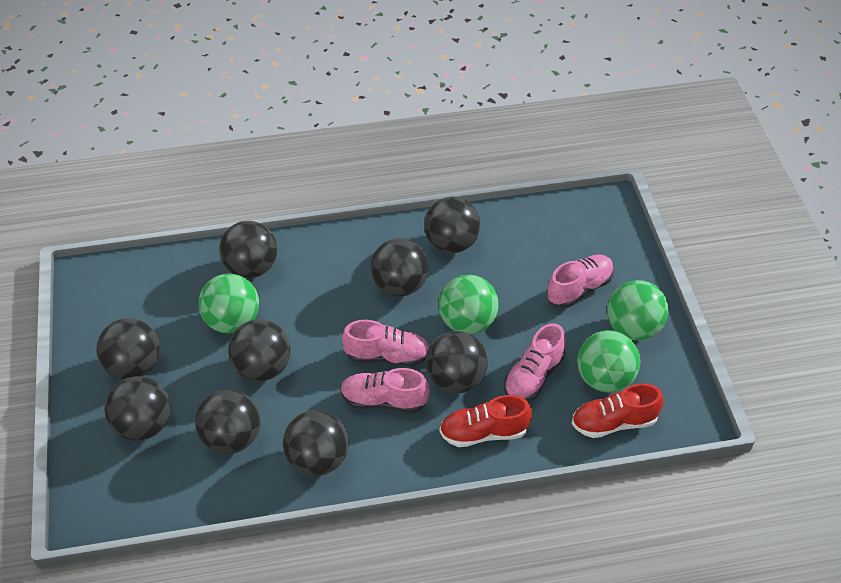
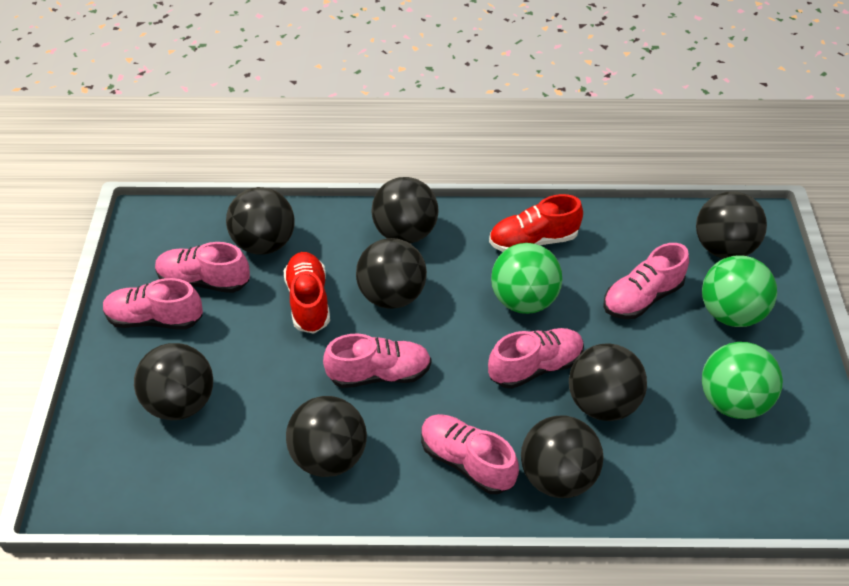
black ball: 9 -> 8
green ball: 4 -> 3
pink shoe: 4 -> 6

